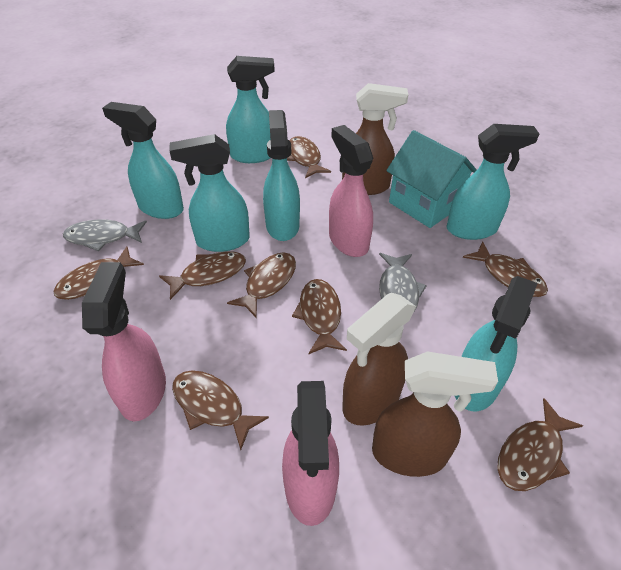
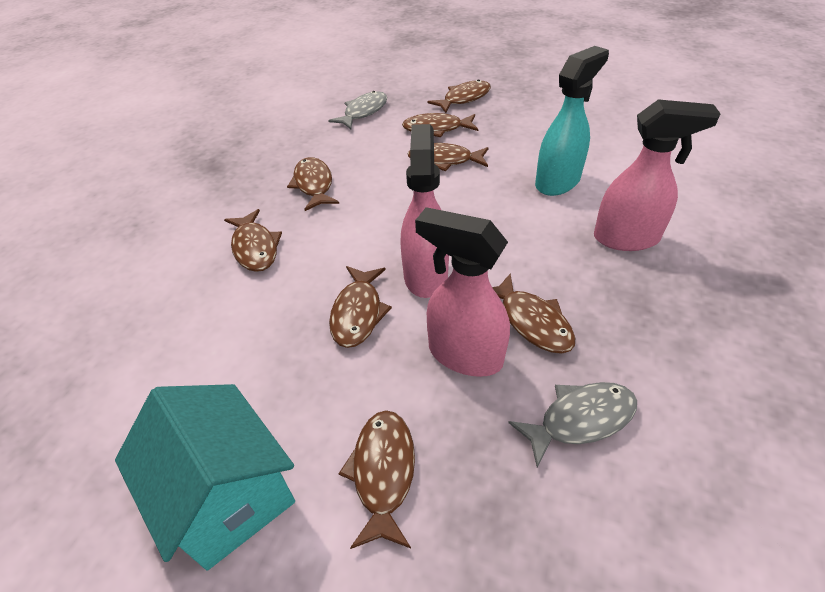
brown spray bottle: 3 -> 0
turquoise spray bottle: 6 -> 1

